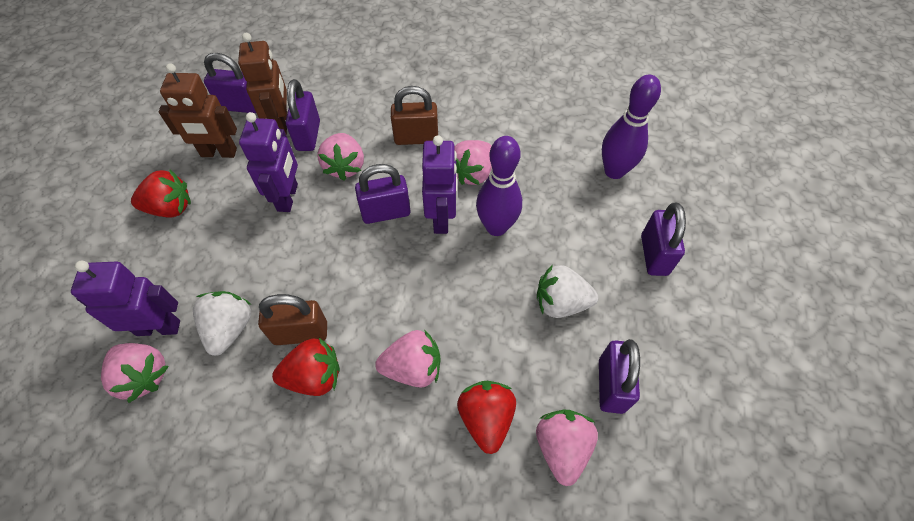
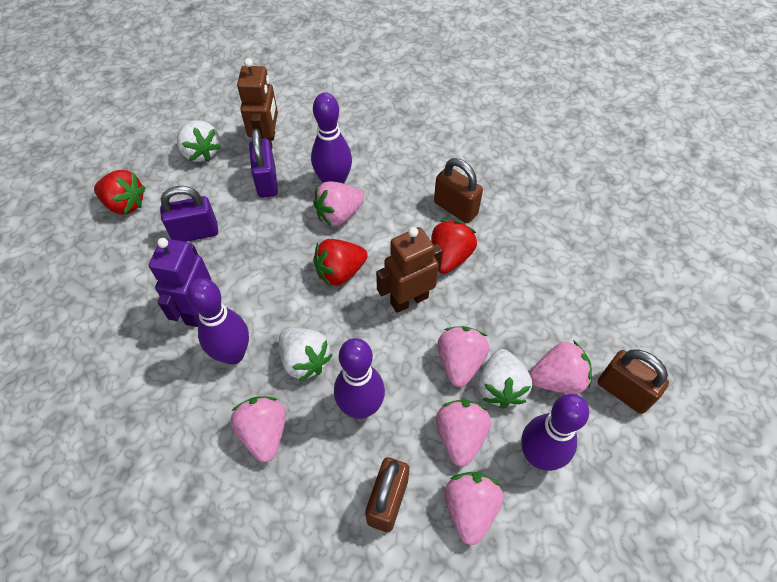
brown padlock: 2 -> 3
pink strawberry: 5 -> 6
purple bowling pin: 2 -> 4
purple padlock: 5 -> 2
purple robot: 3 -> 1
white strawberry: 2 -> 3

